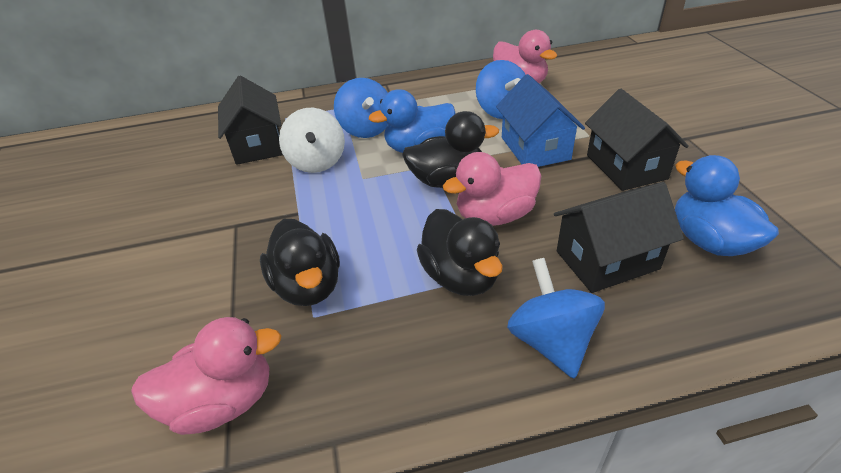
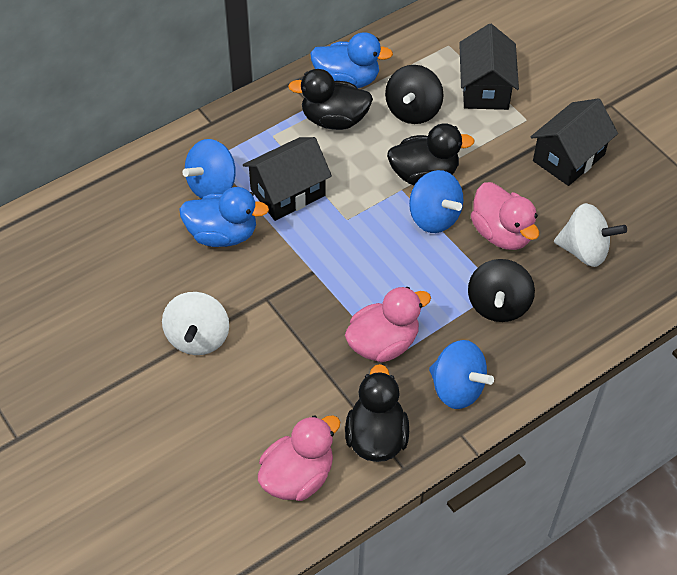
black spinning top: 0 -> 2
blue house: 1 -> 0
white spinning top: 1 -> 2

